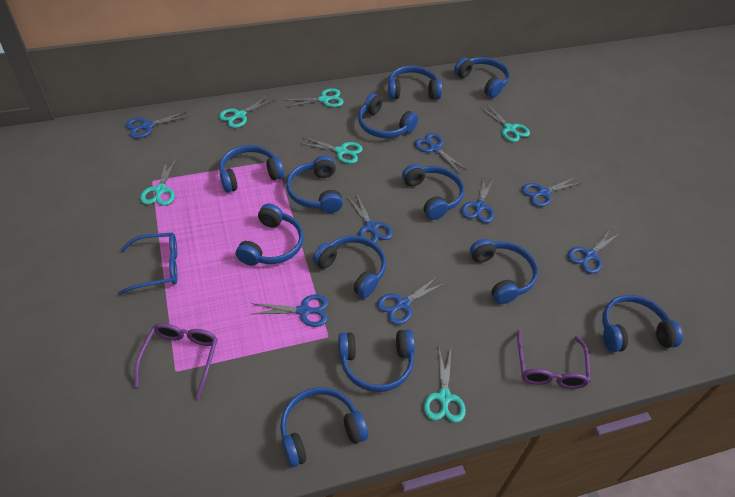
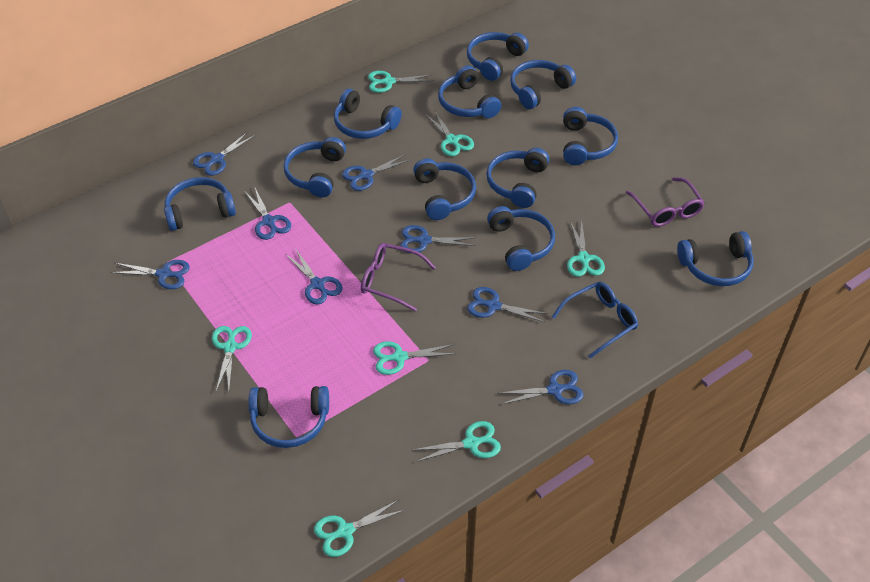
turquoise scissors: 6 -> 7

